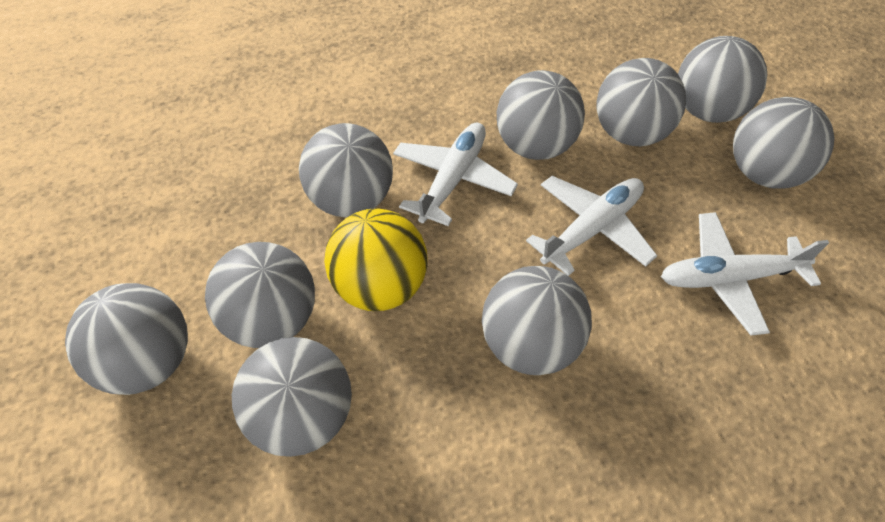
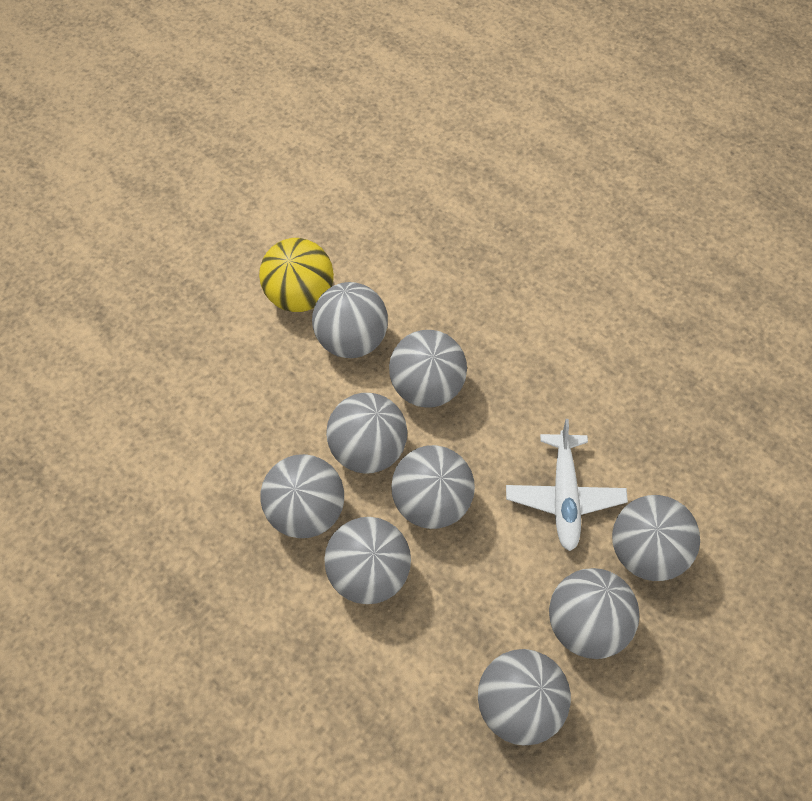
white plane: 3 -> 1

